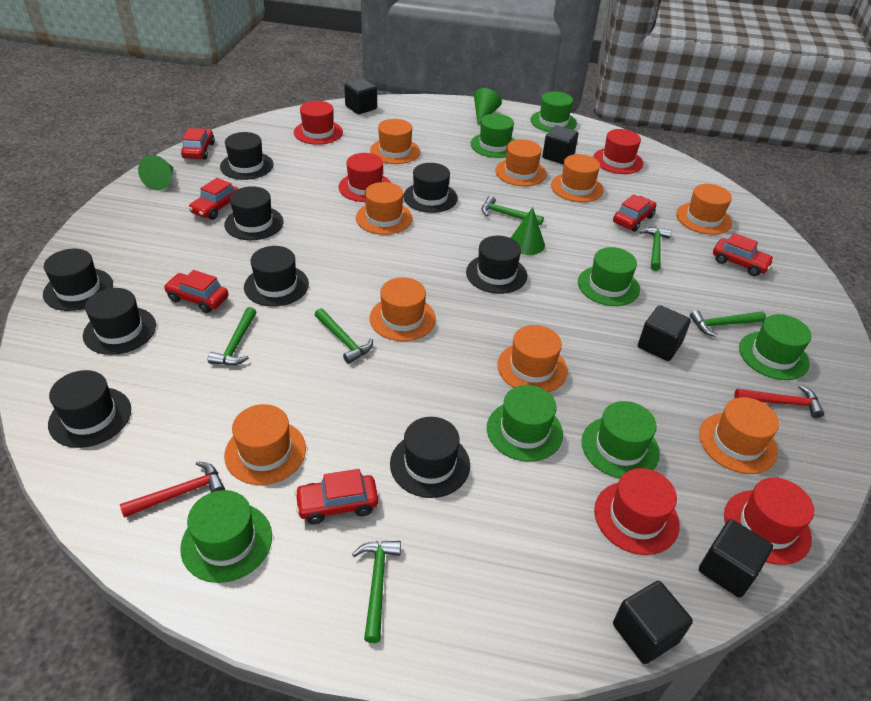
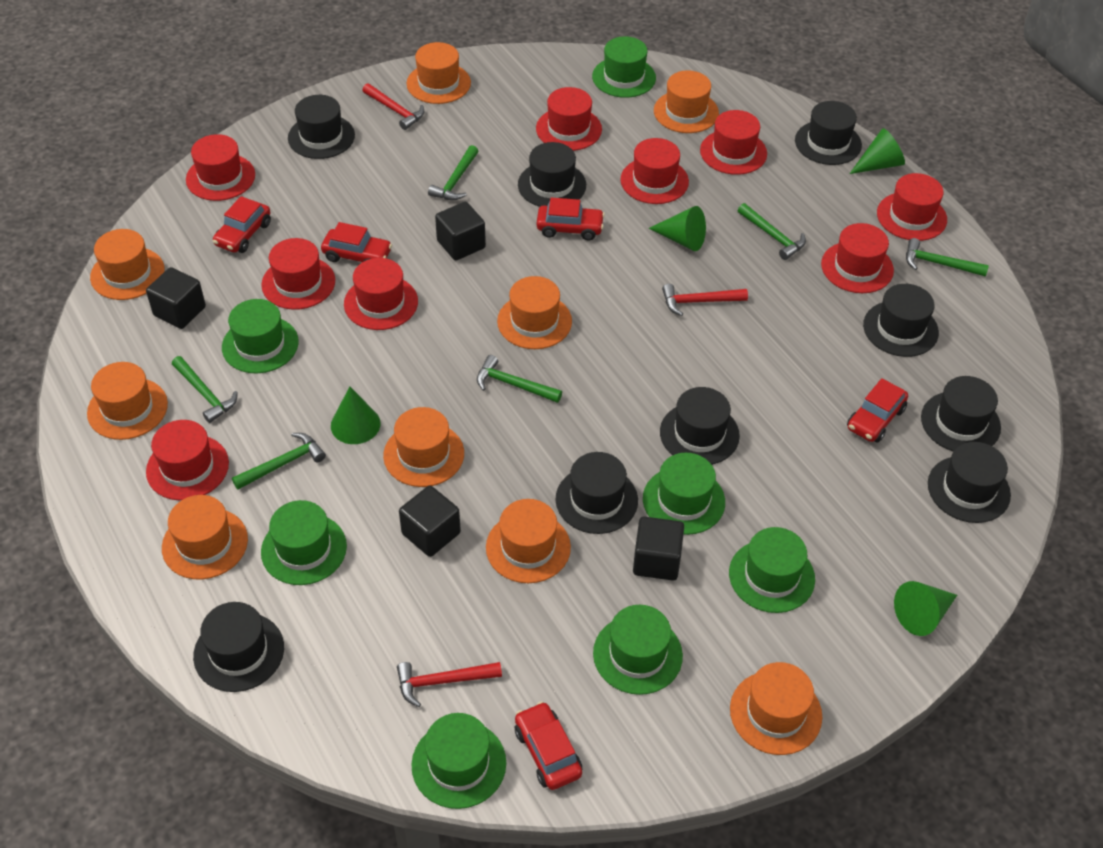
black cube: 5 -> 4
green cone: 3 -> 4
red car: 6 -> 5
red hammer: 2 -> 3
red hat: 5 -> 9

